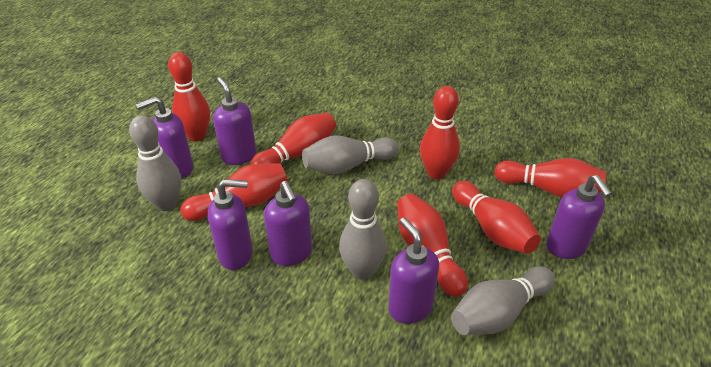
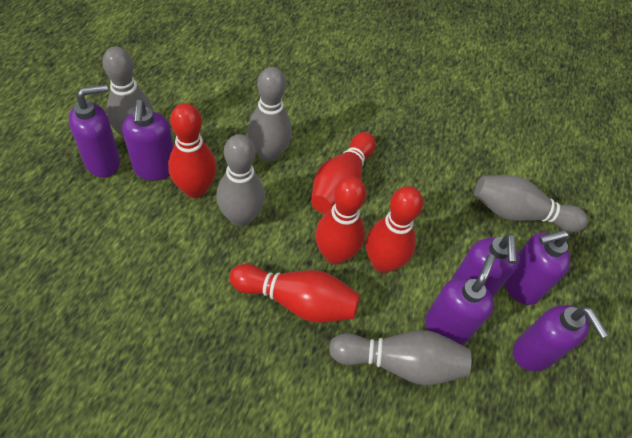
grey bowling pin: 4 -> 5
red bowling pin: 7 -> 5

